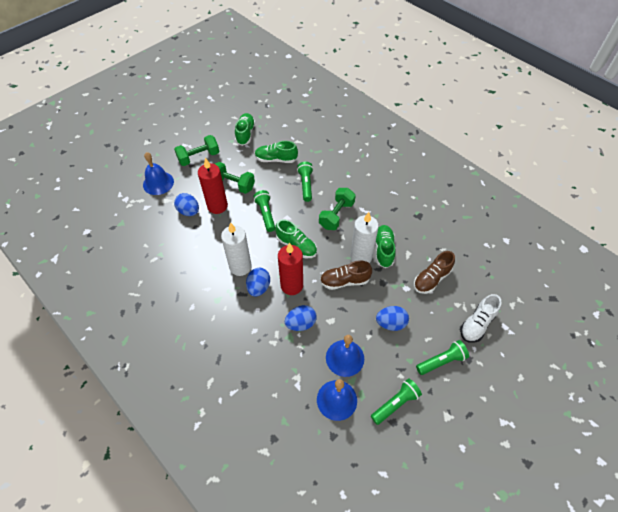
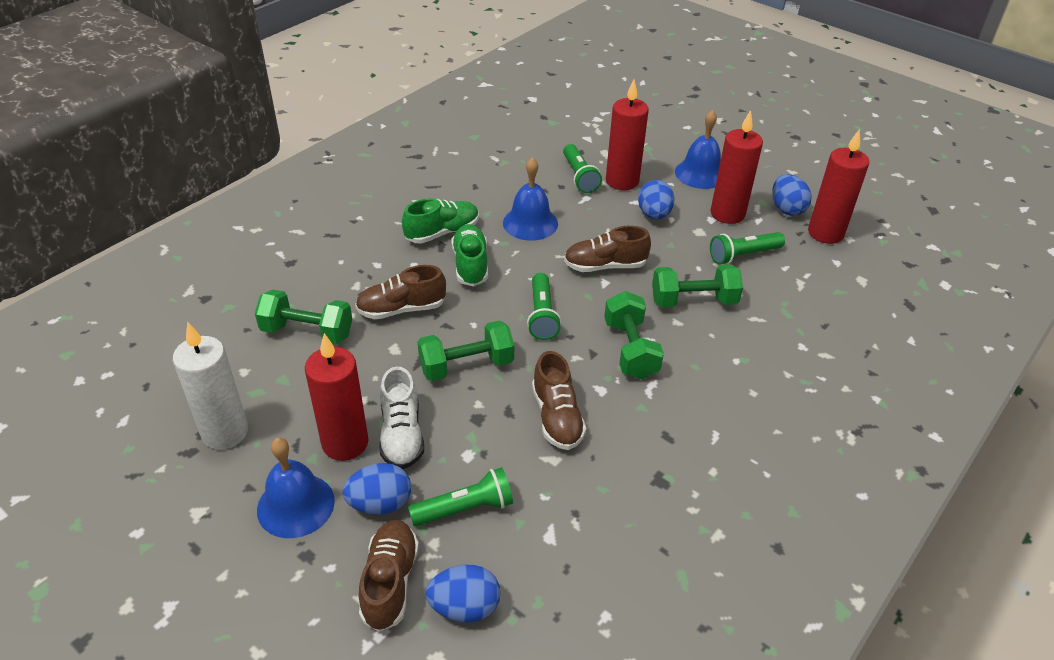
brown shoe: 2 -> 4
green dumbbell: 3 -> 4
green shoe: 4 -> 2
red candle: 2 -> 4
white candle: 2 -> 1

